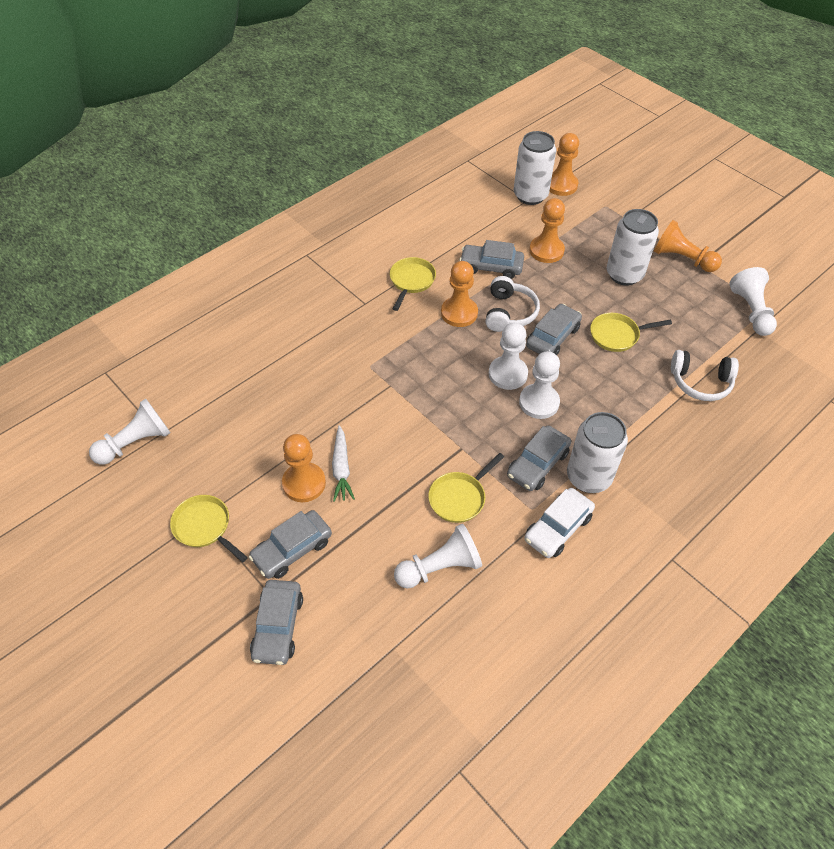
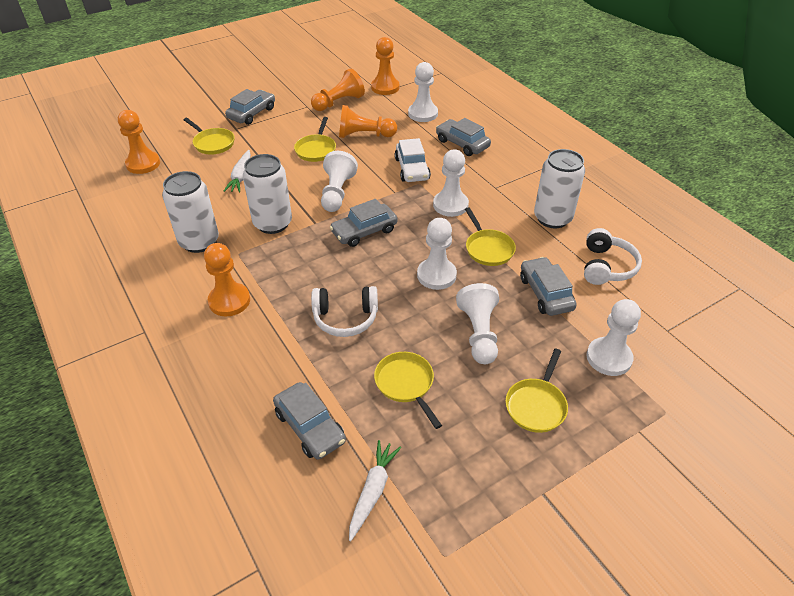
white carrot: 1 -> 2
white pawn: 5 -> 6
yellow pan: 4 -> 5

